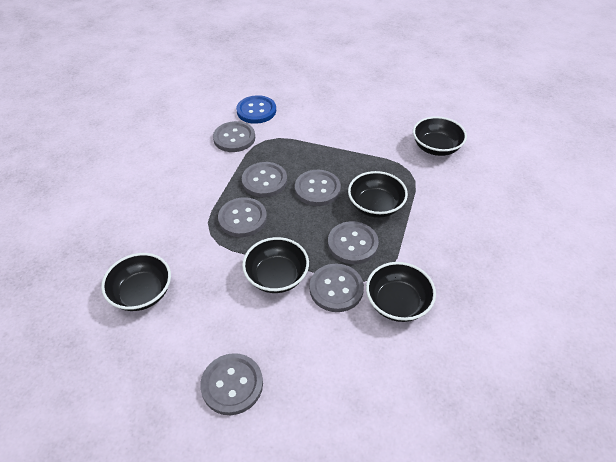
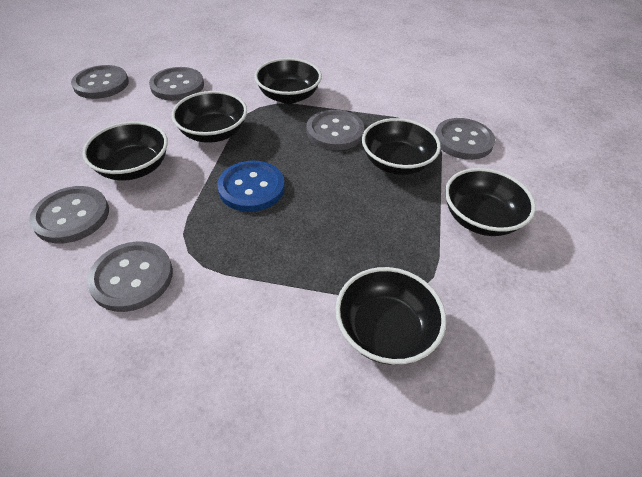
black bowl: 5 -> 6
grey button: 7 -> 6

